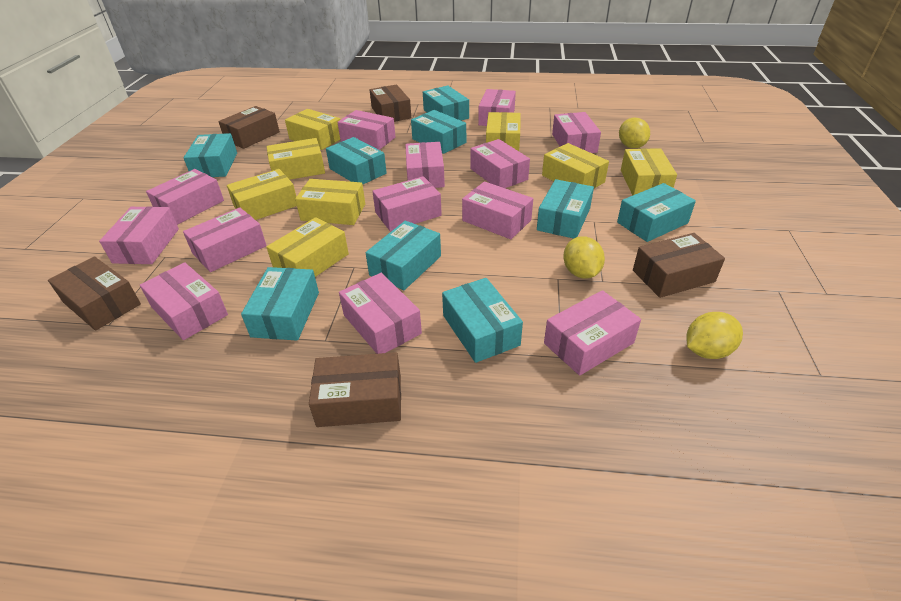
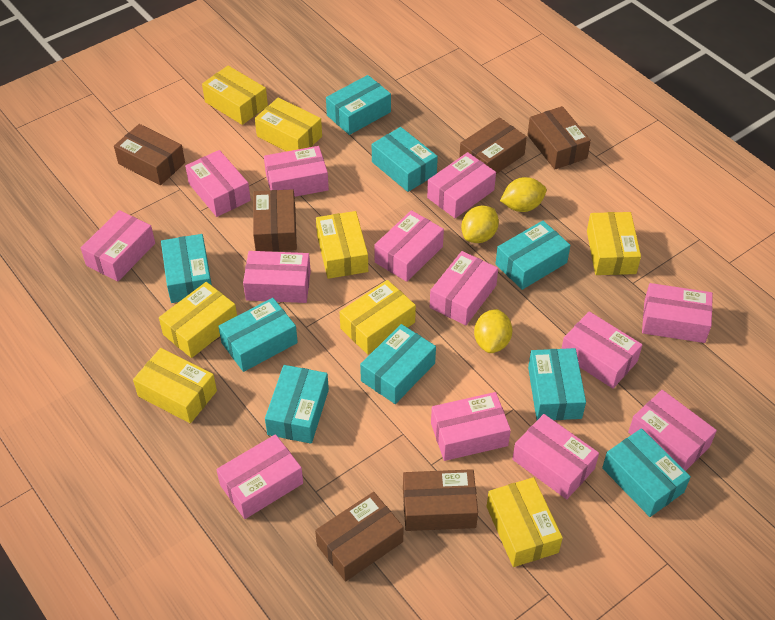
brown box: 5 -> 6

